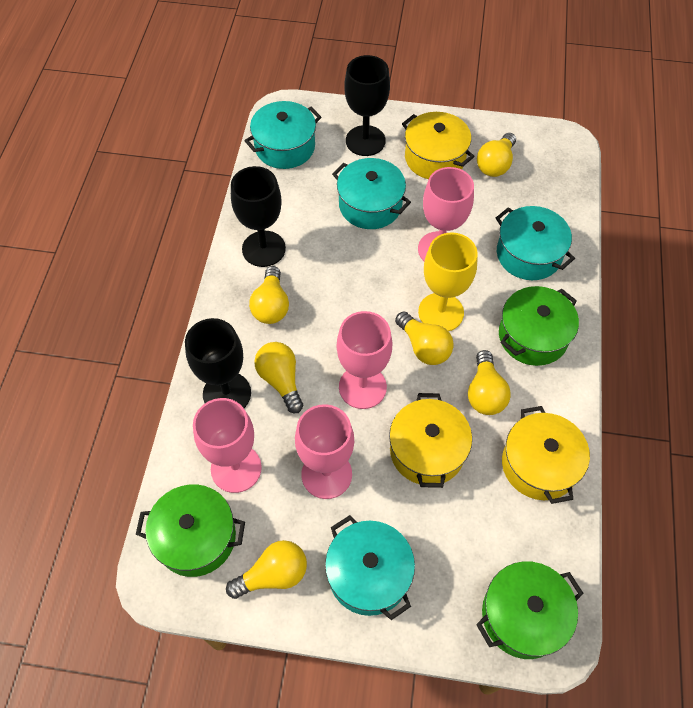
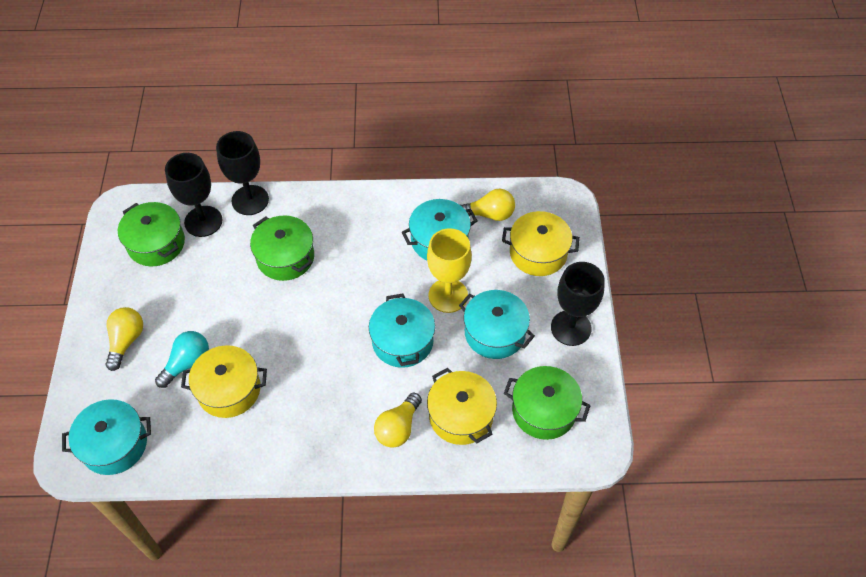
pink goblet: 4 -> 0
turquoise light bulb: 0 -> 1
yellow light bulb: 6 -> 3

